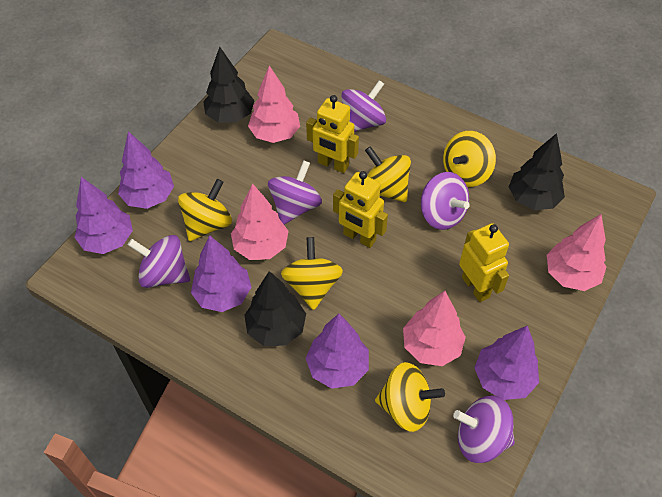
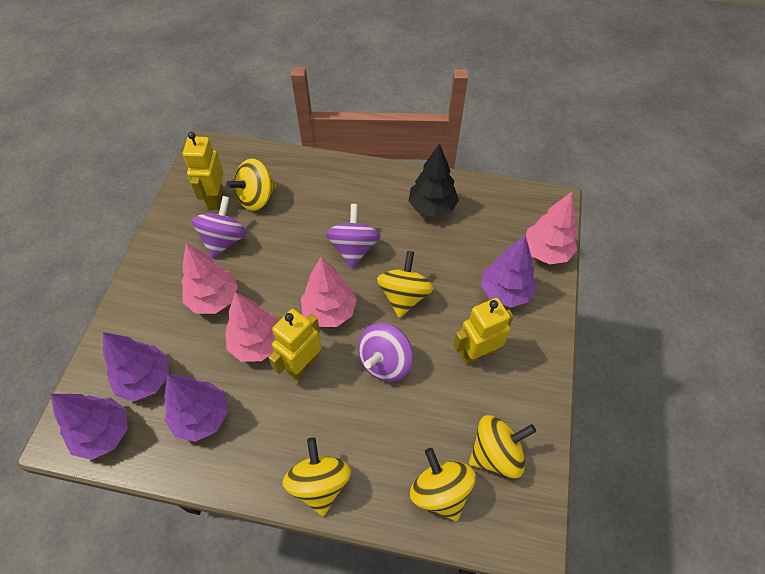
black tree: 3 -> 1
purple spinning top: 5 -> 3
purple tree: 5 -> 4

